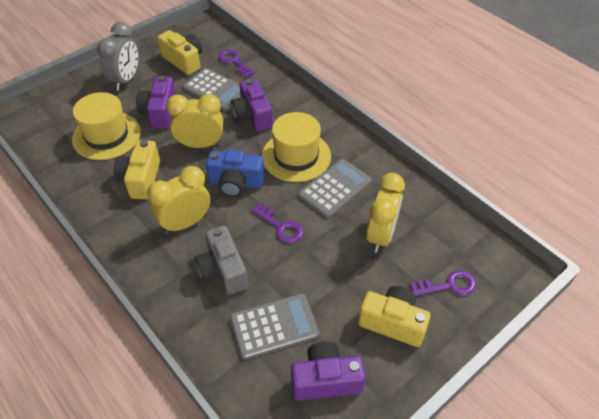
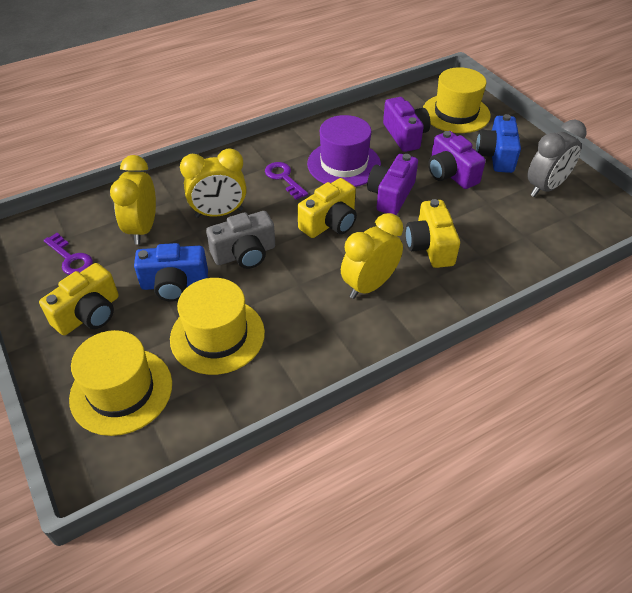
blue camera: 1 -> 2
grey calculator: 3 -> 0
purple hat: 0 -> 1
purple key: 3 -> 2
yellow hat: 2 -> 3

